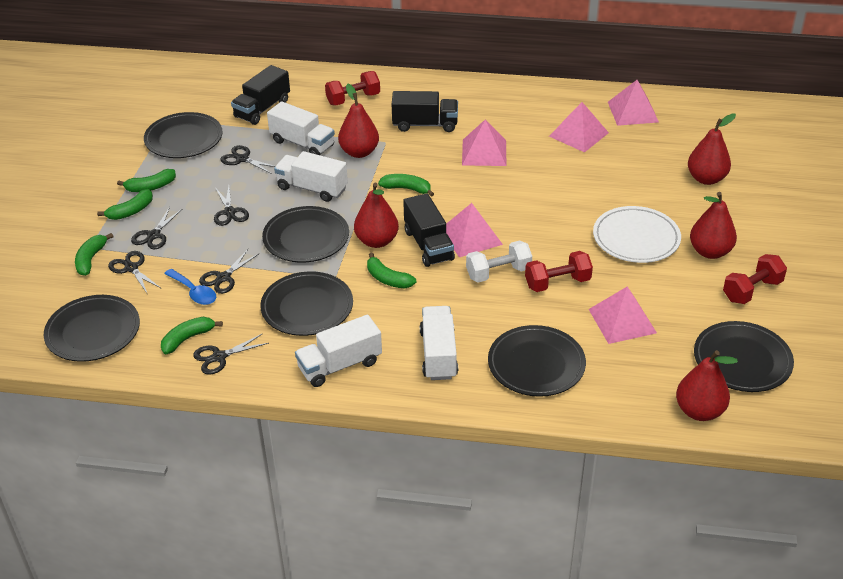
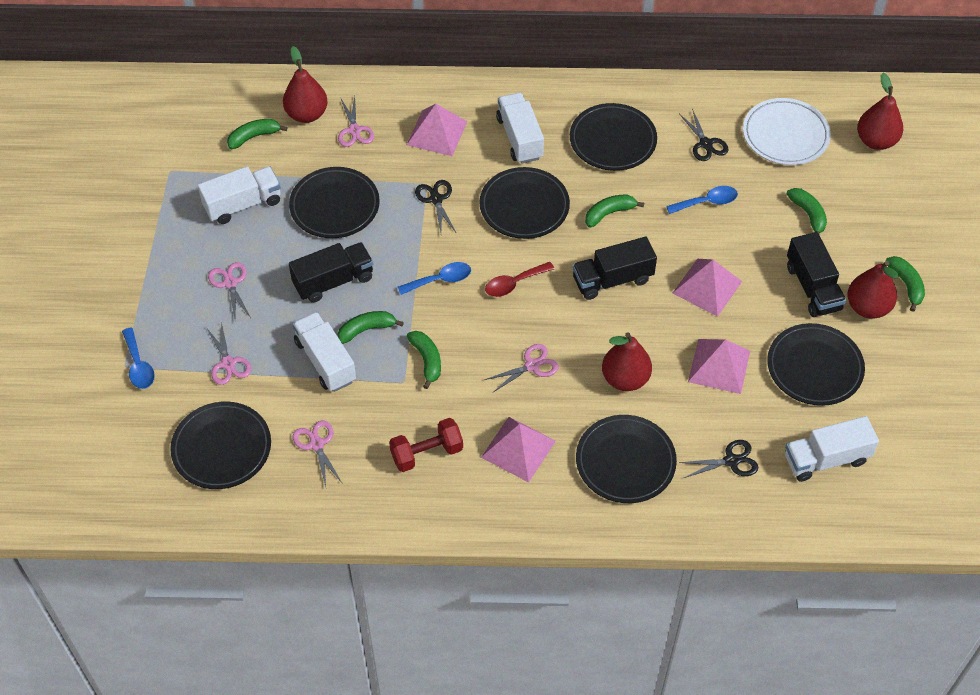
black scissors: 6 -> 3
blue spoon: 1 -> 3
pink pyramid: 5 -> 4
pink scissors: 0 -> 5
red dumbbell: 3 -> 1
red pear: 5 -> 4
red spoon: 0 -> 1
white dumbbell: 1 -> 0

